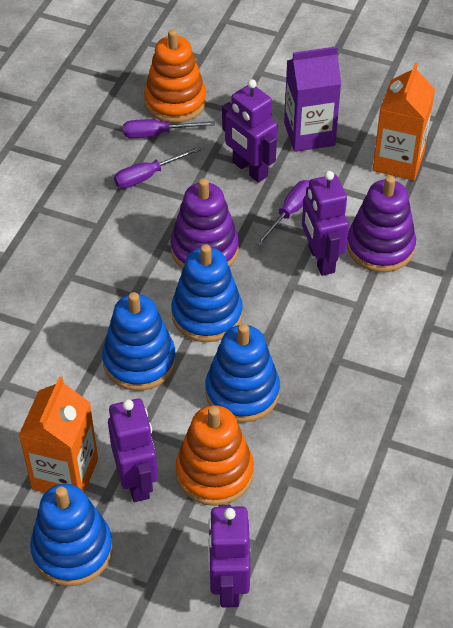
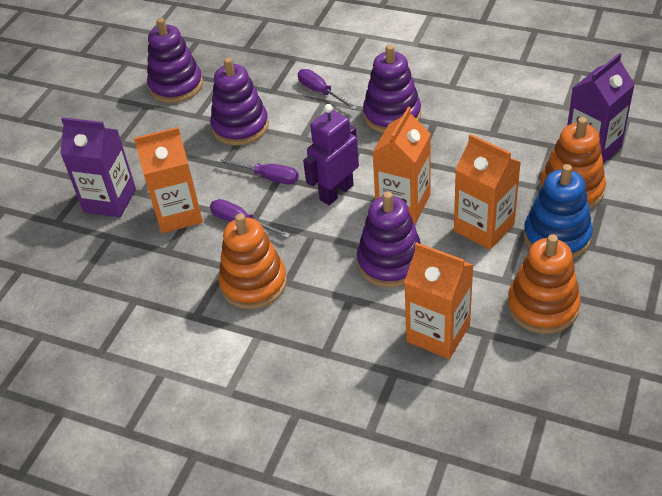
blue stacking toy: 4 -> 1
orange carton: 2 -> 4
orange stacking toy: 2 -> 3
purple carton: 1 -> 2
purple robot: 4 -> 1
purple stacking toy: 2 -> 4

